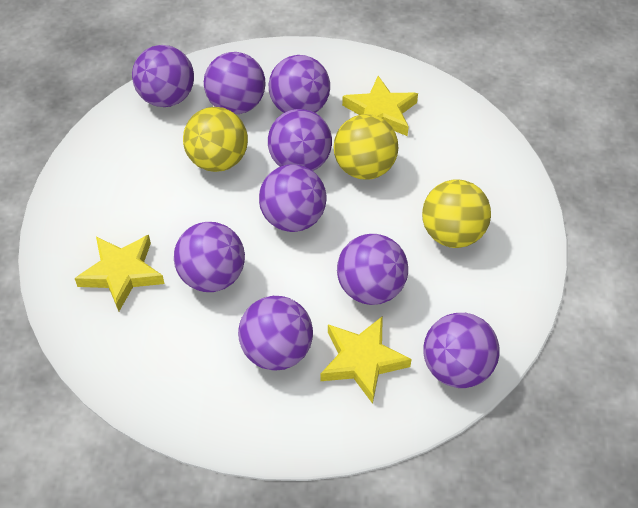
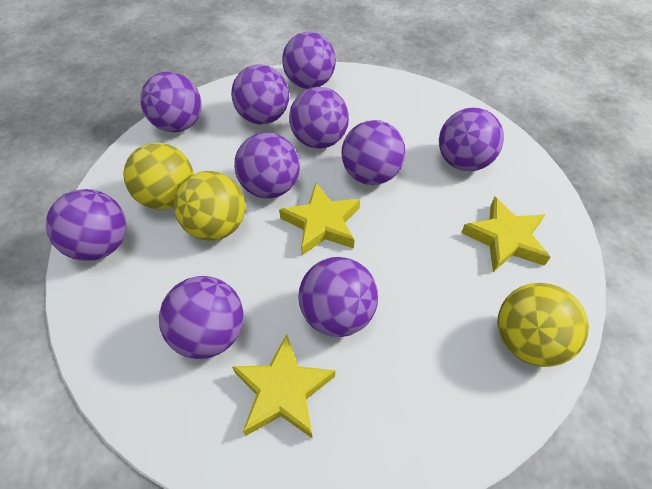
purple ball: 9 -> 10

